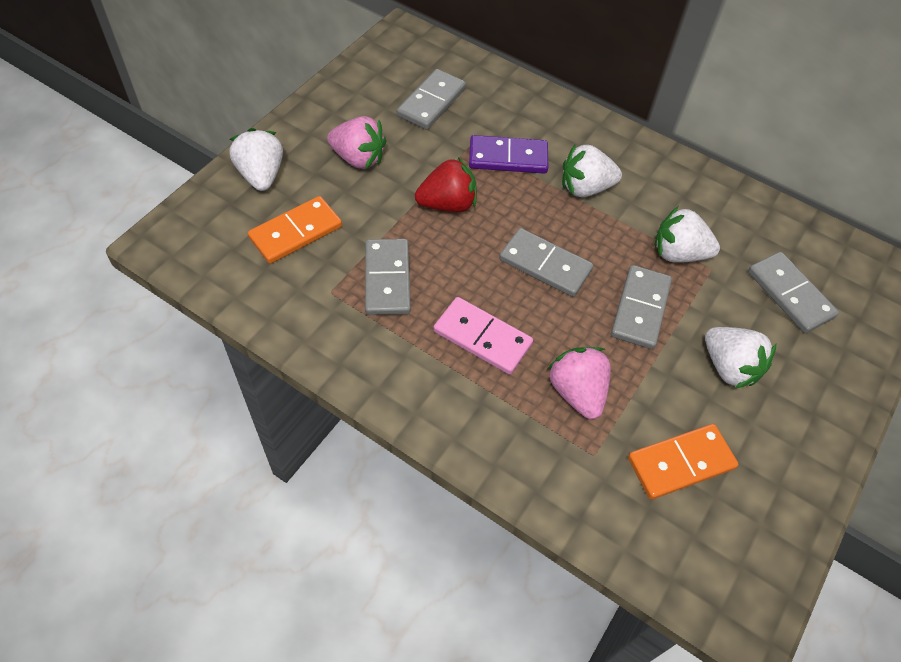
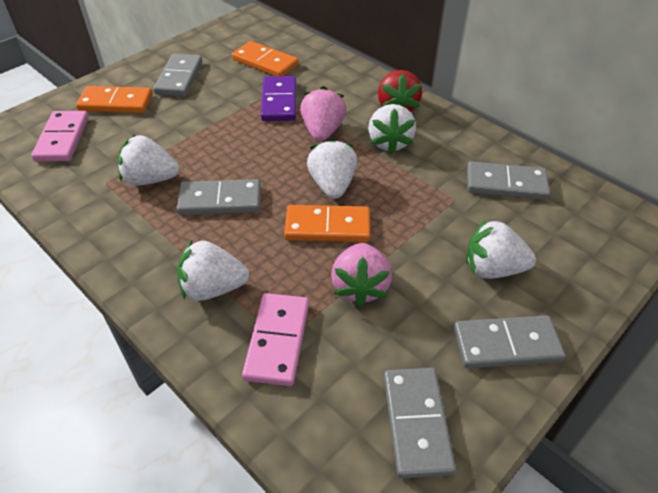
orange domino: 2 -> 3
pink domino: 1 -> 2
white strawberry: 4 -> 5

